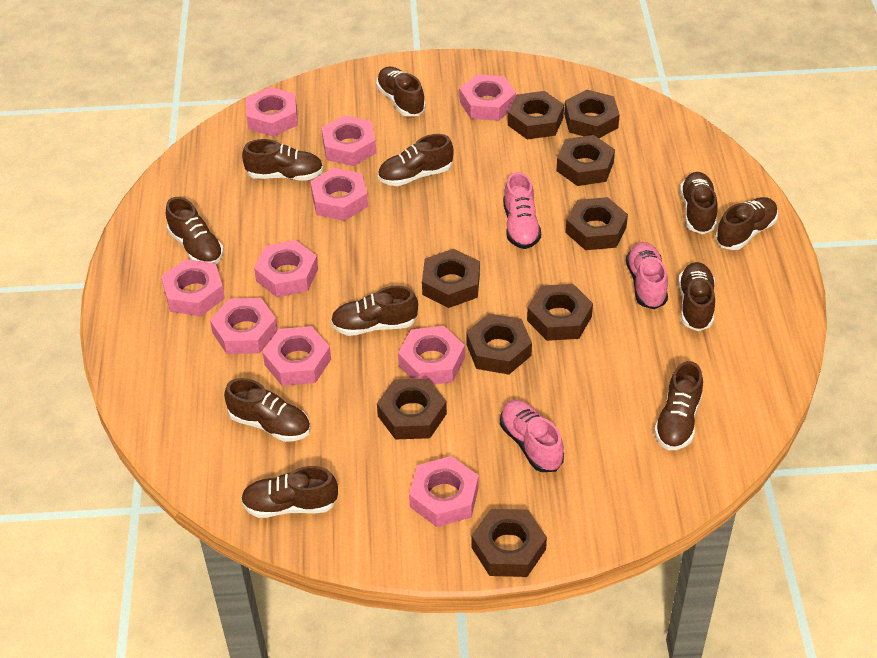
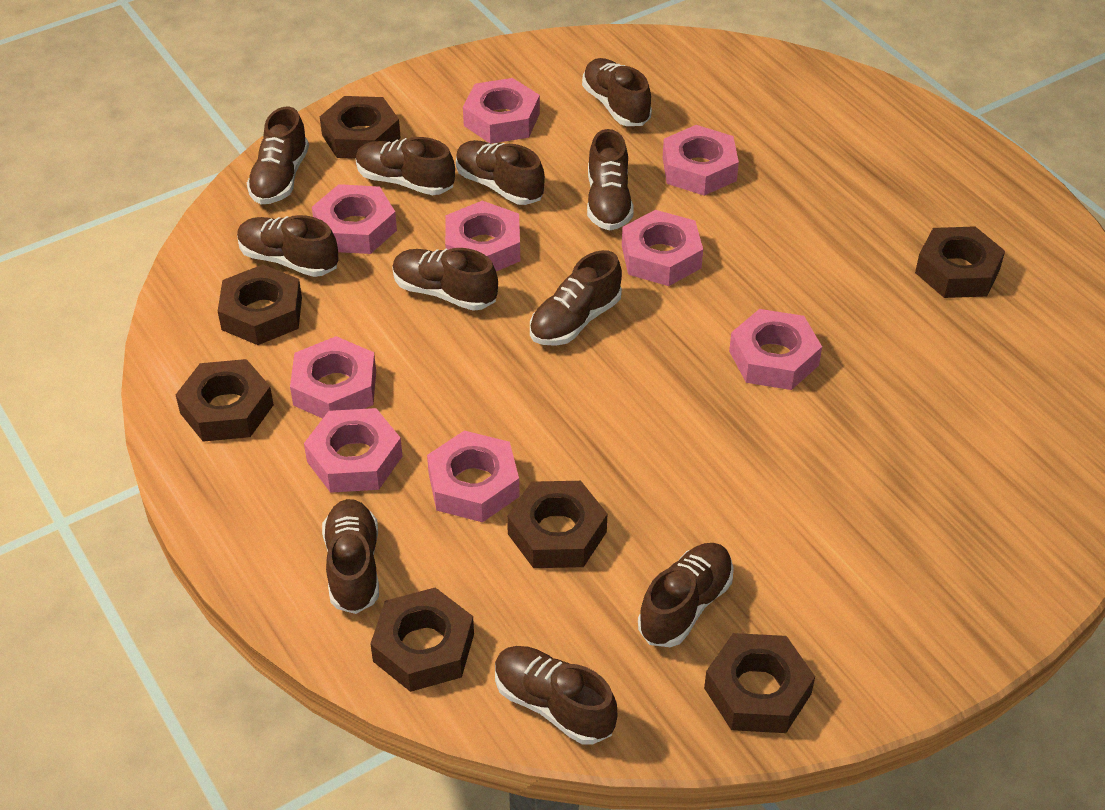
brown nut: 9 -> 7
pink nut: 10 -> 9
pink shoe: 3 -> 0

